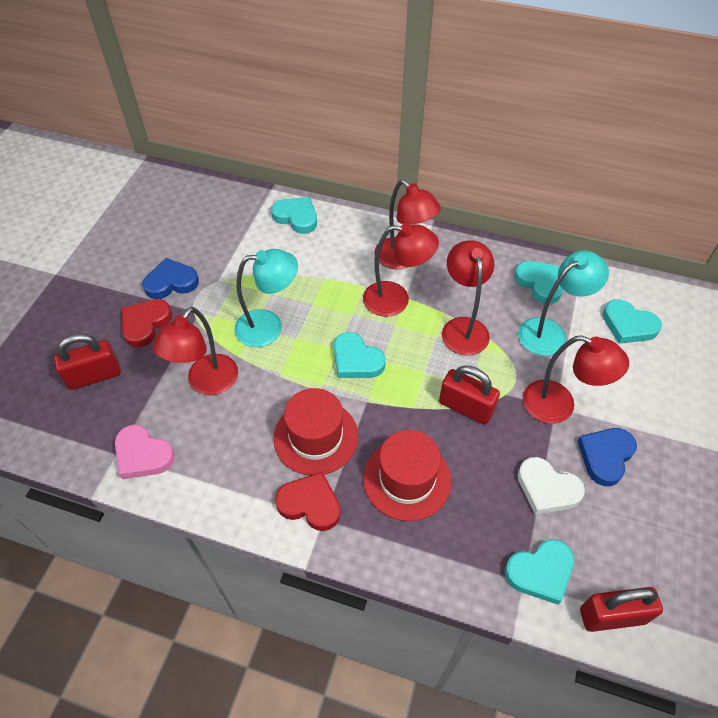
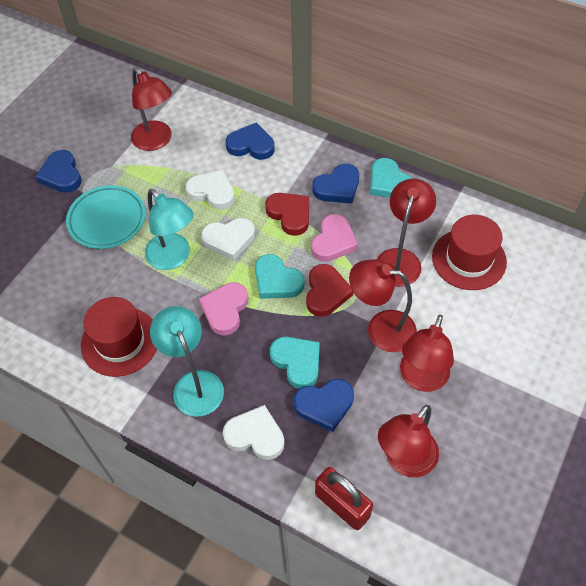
blue heart: 2 -> 4
pink heart: 1 -> 2
red padlock: 3 -> 1
turquoise heart: 5 -> 3
turquoise plate: 0 -> 1
white heart: 1 -> 3

